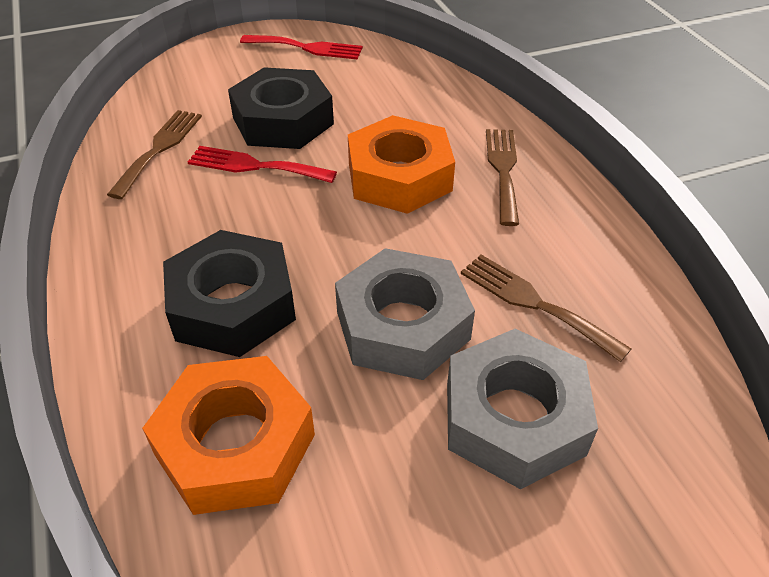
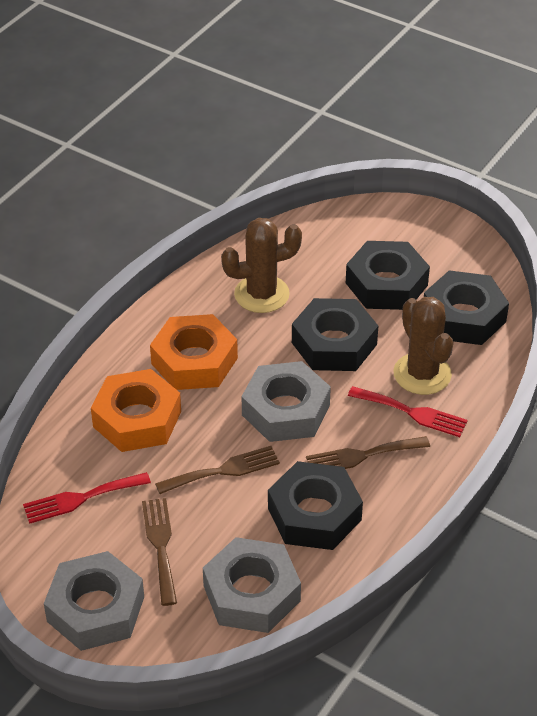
black nut: 2 -> 4
brown cactus: 0 -> 2
grey nut: 2 -> 3

